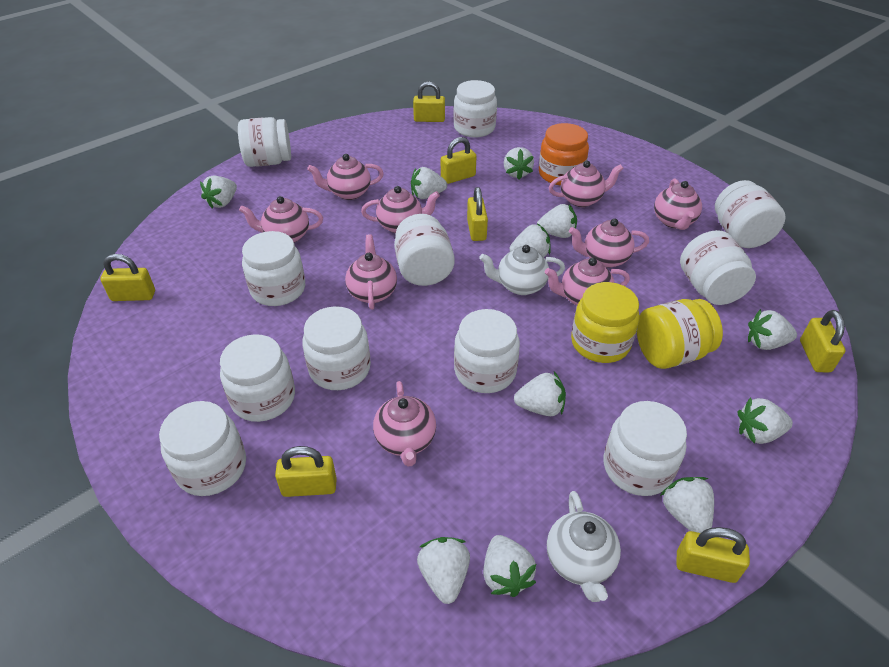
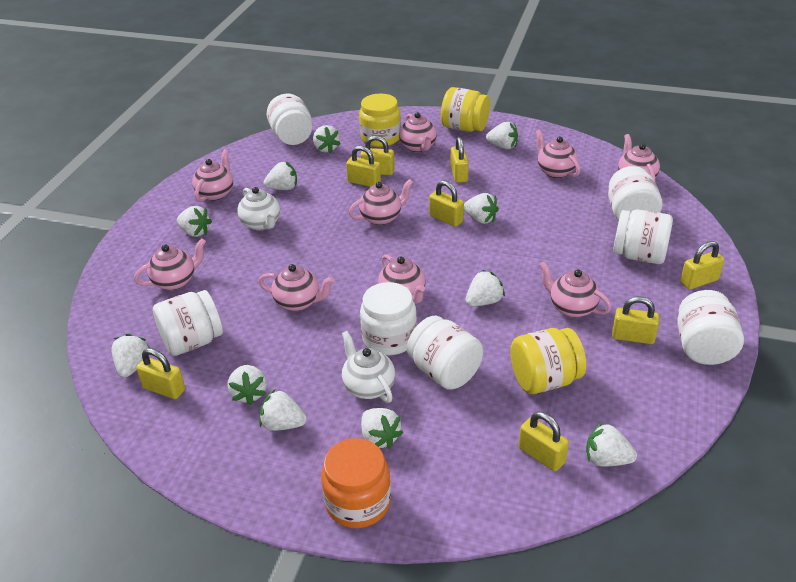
white jar: 11 -> 7
yellow jar: 2 -> 3
yellow padlock: 7 -> 8

